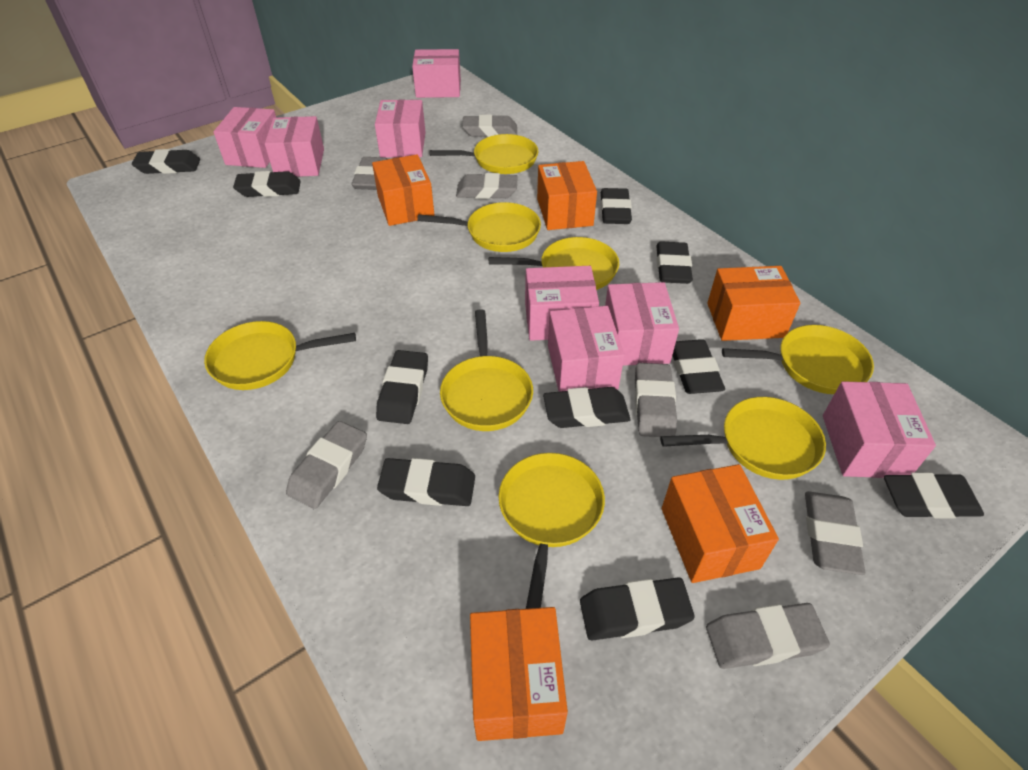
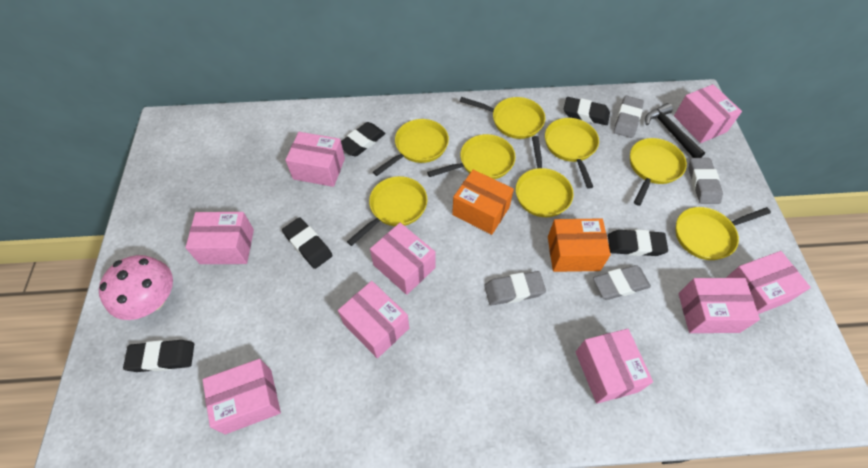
black eraser: 10 -> 5
black hammer: 0 -> 1
grey eraser: 7 -> 4
orange box: 5 -> 2
pink box: 8 -> 9
pink mushroom: 0 -> 1

